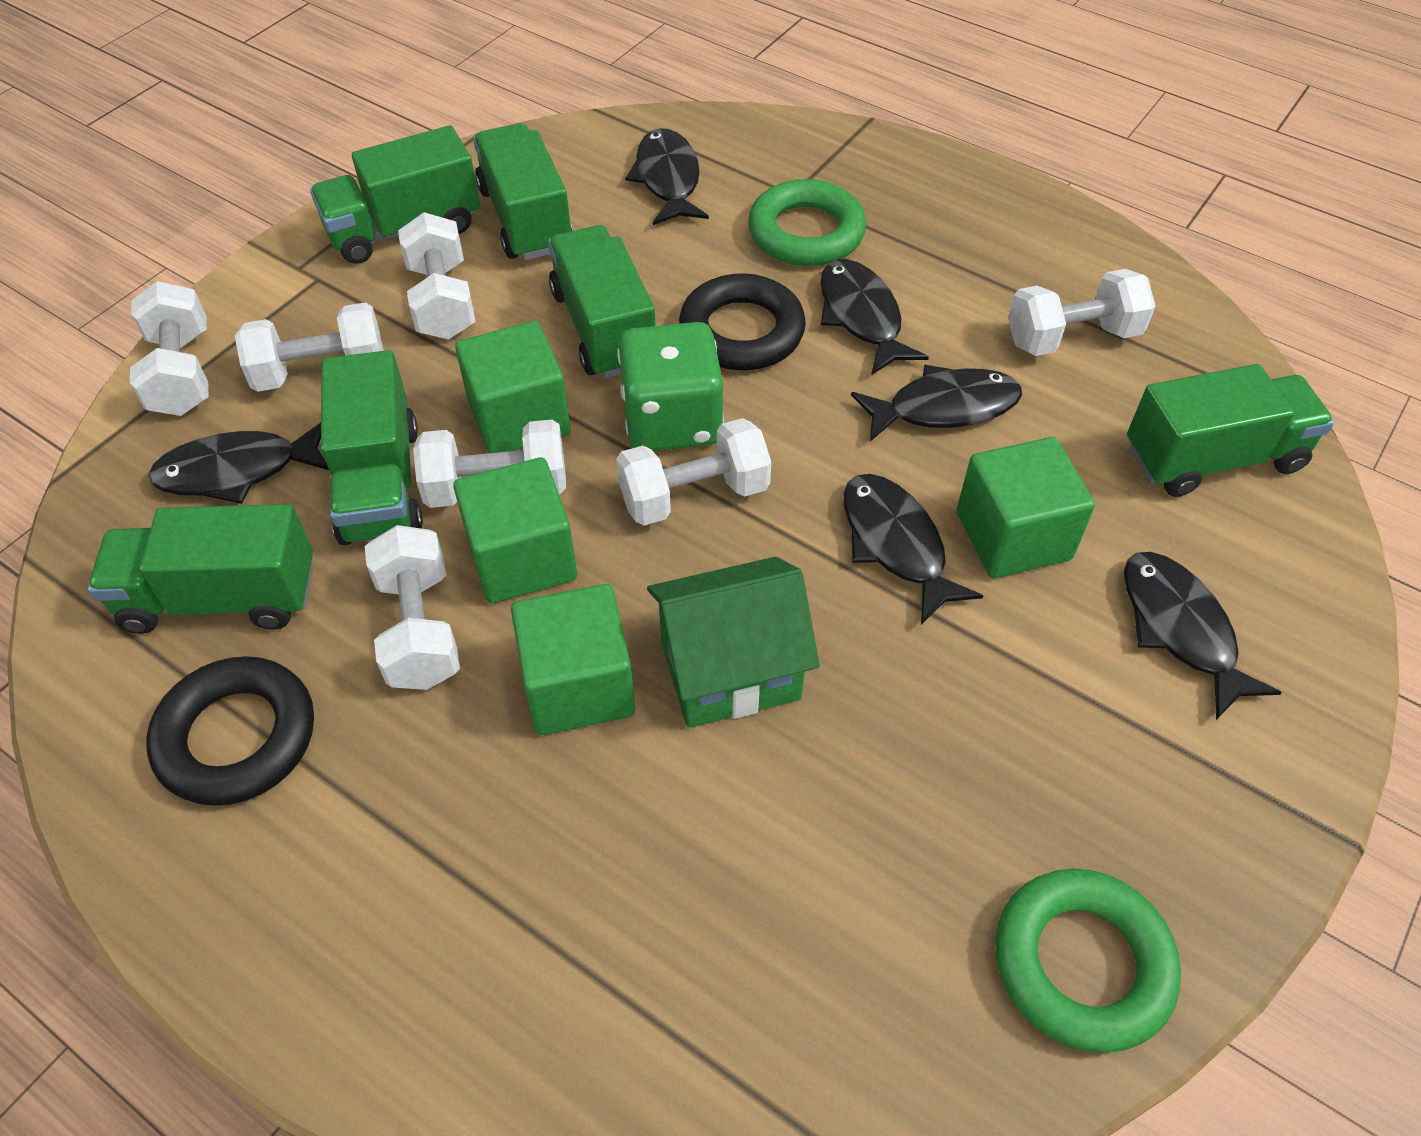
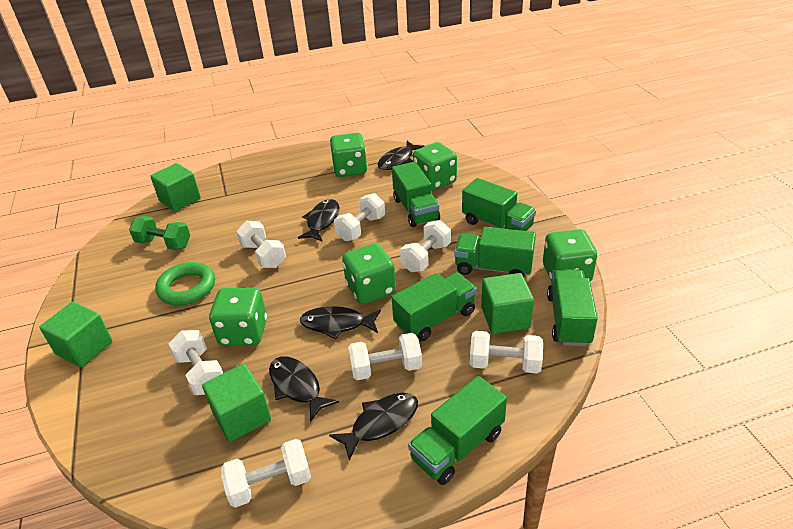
black fish: 6 -> 5
black ring: 2 -> 0
green dice: 1 -> 5
green dumbbell: 0 -> 1
green house: 1 -> 0
green ring: 2 -> 1

